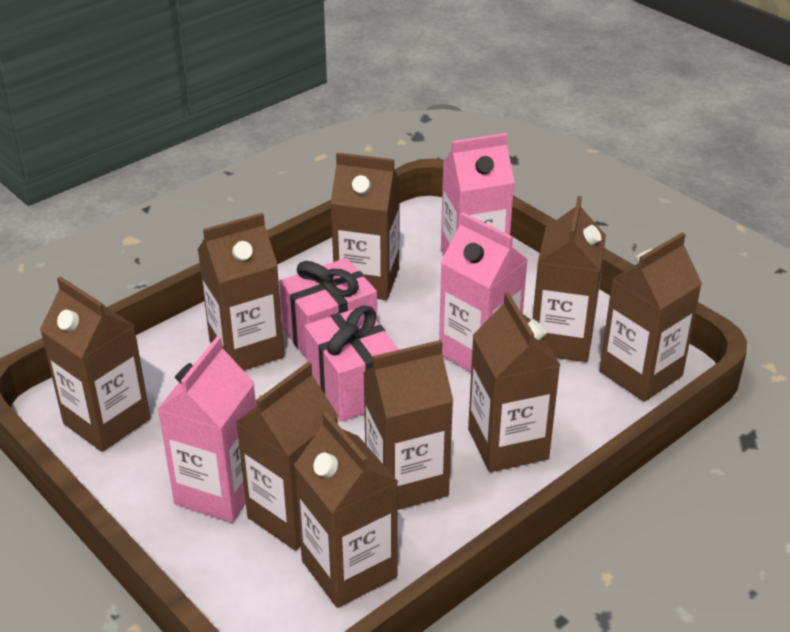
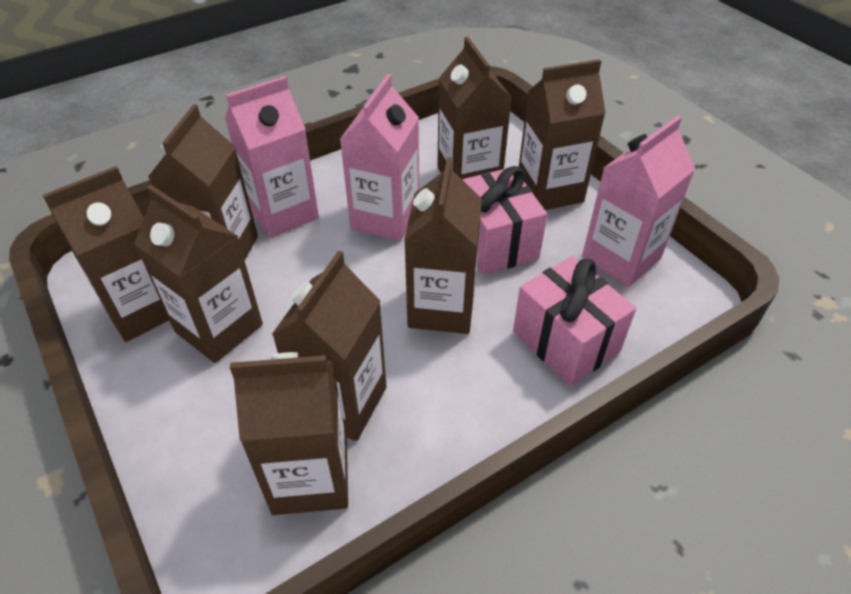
brown carton: 9 -> 8

